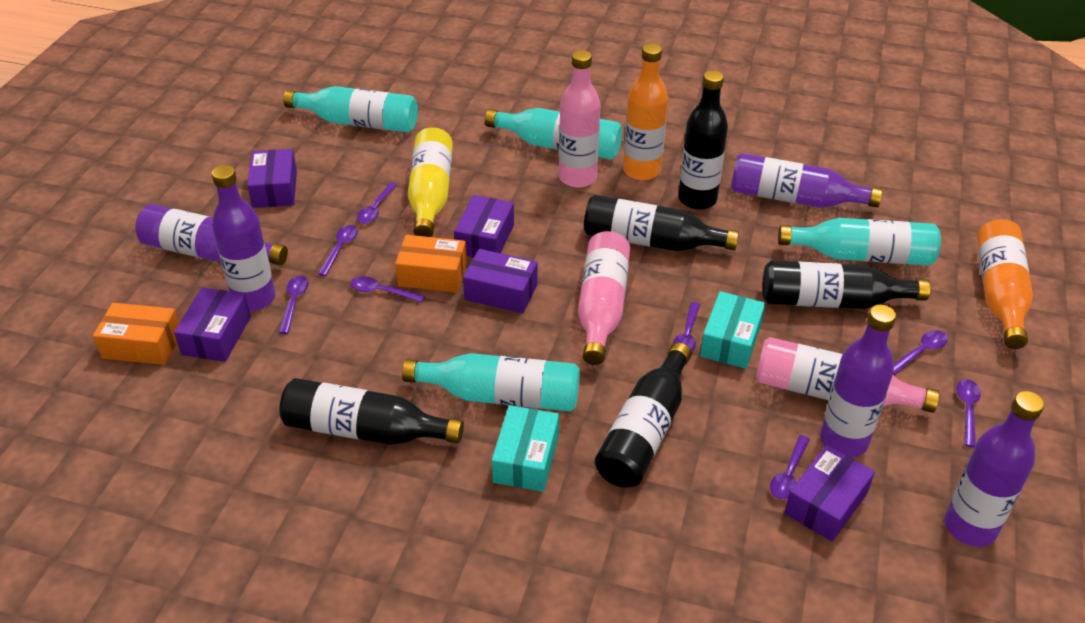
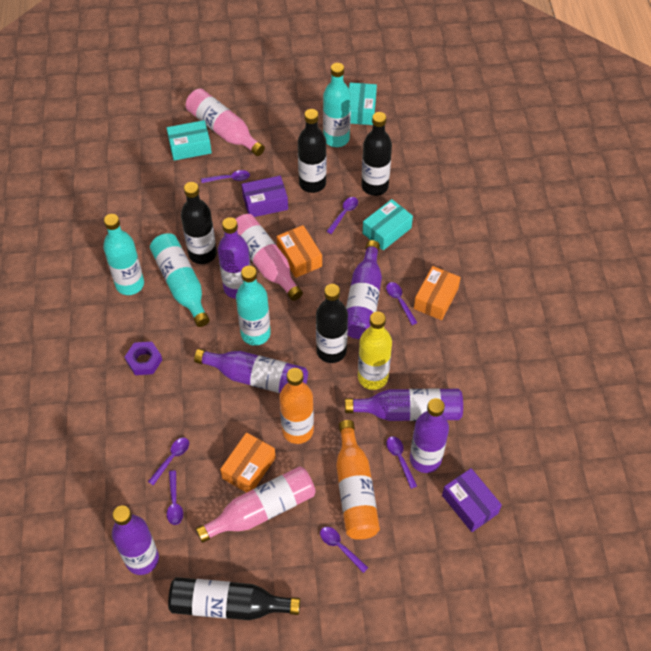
orange box: 2 -> 3
purple bottle: 5 -> 6
purple box: 5 -> 2
purple nut: 0 -> 1
purple spoon: 8 -> 7
turquoise box: 2 -> 3

